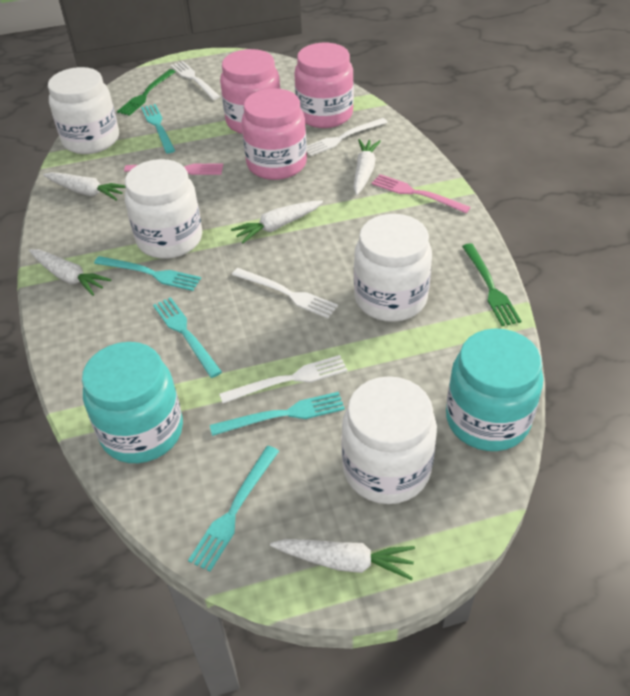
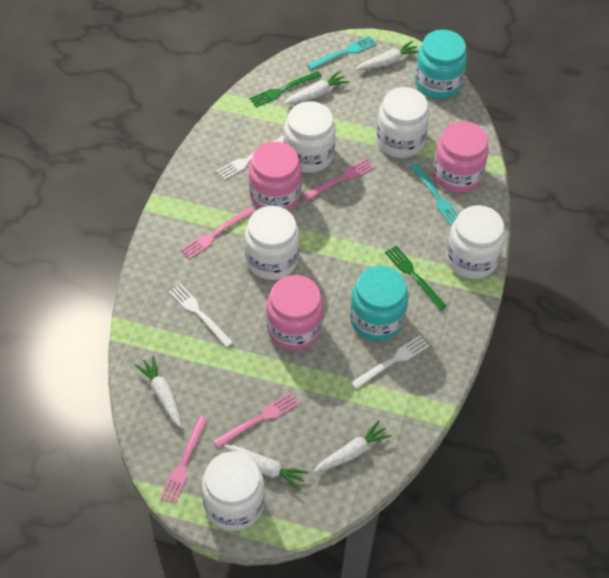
pink fork: 2 -> 4
turquoise fork: 5 -> 2
white fork: 4 -> 3
white jar: 4 -> 5

